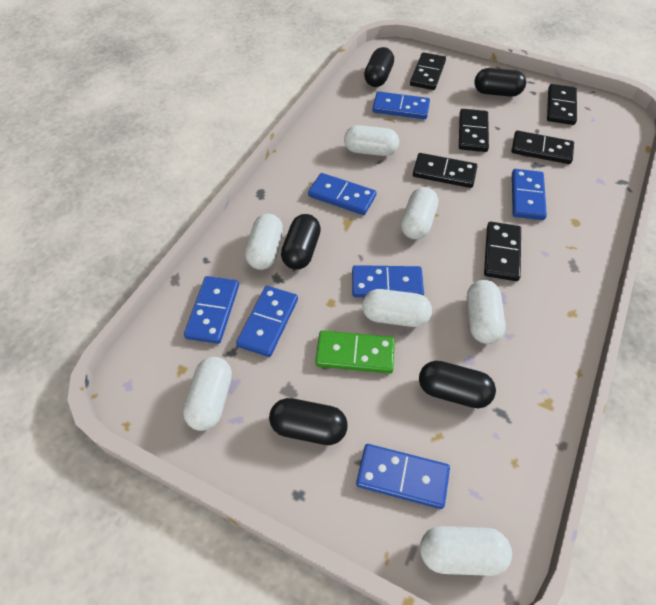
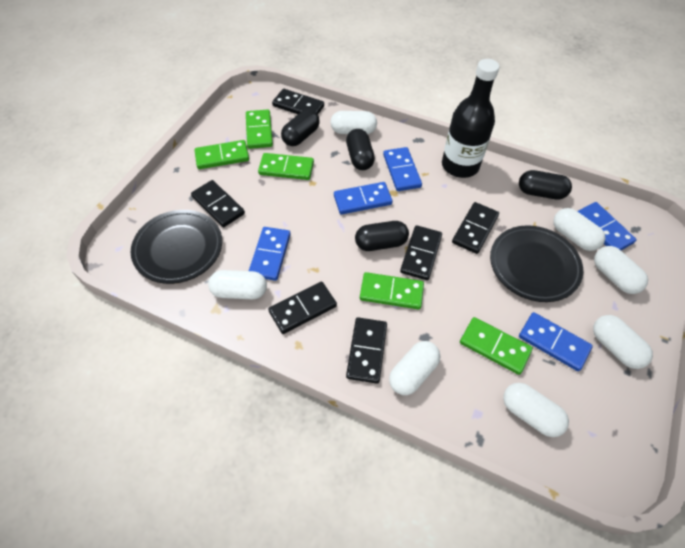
black bottle: 0 -> 1
black capsule: 5 -> 4
black plate: 0 -> 2
blue domino: 7 -> 5
green domino: 1 -> 5

